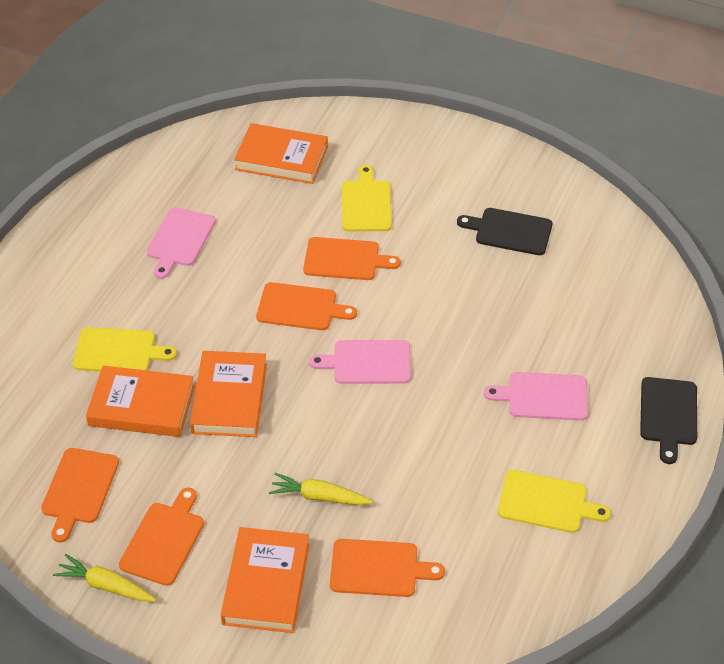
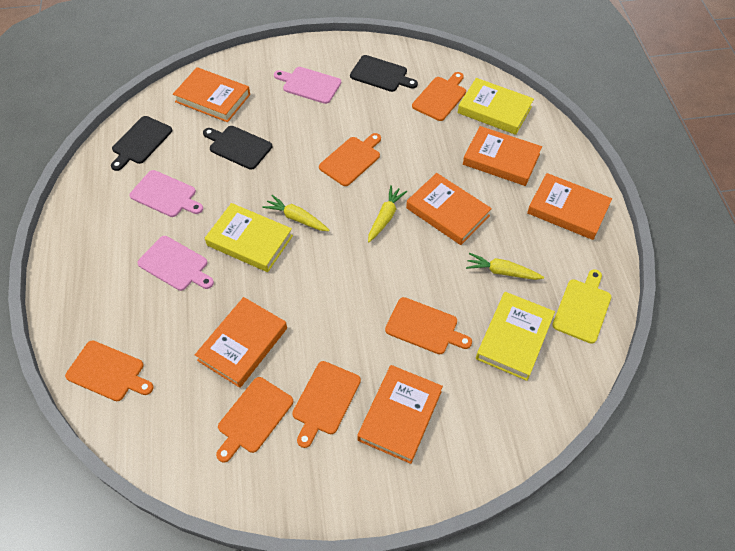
black cutting board: 2 -> 3
orange book: 4 -> 6
orange cutting board: 5 -> 6
yellow book: 0 -> 3
yellow carrot: 2 -> 3
yellow cutting board: 3 -> 1

